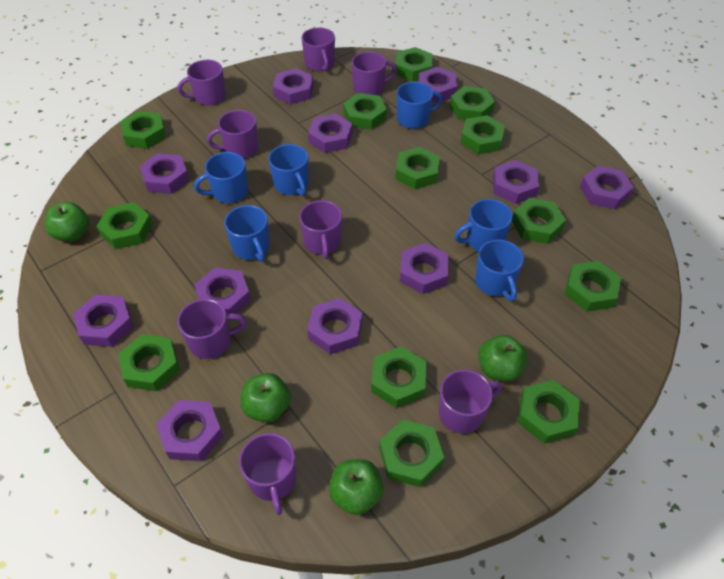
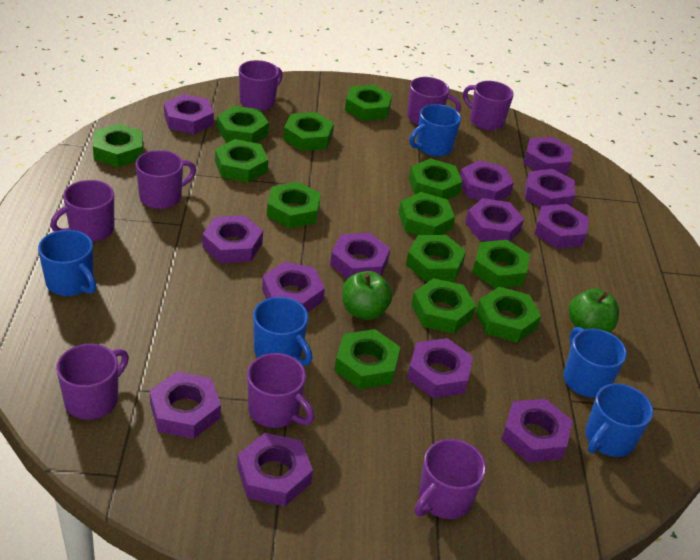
blue mug: 6 -> 5
green apple: 4 -> 2
purple nut: 11 -> 13

